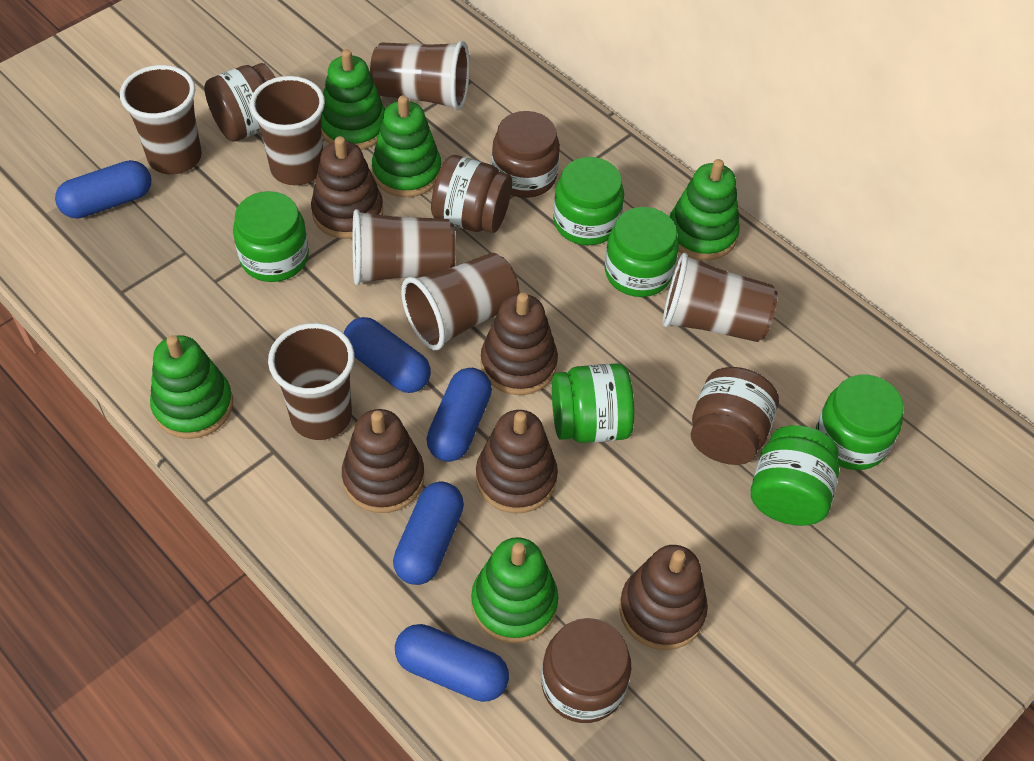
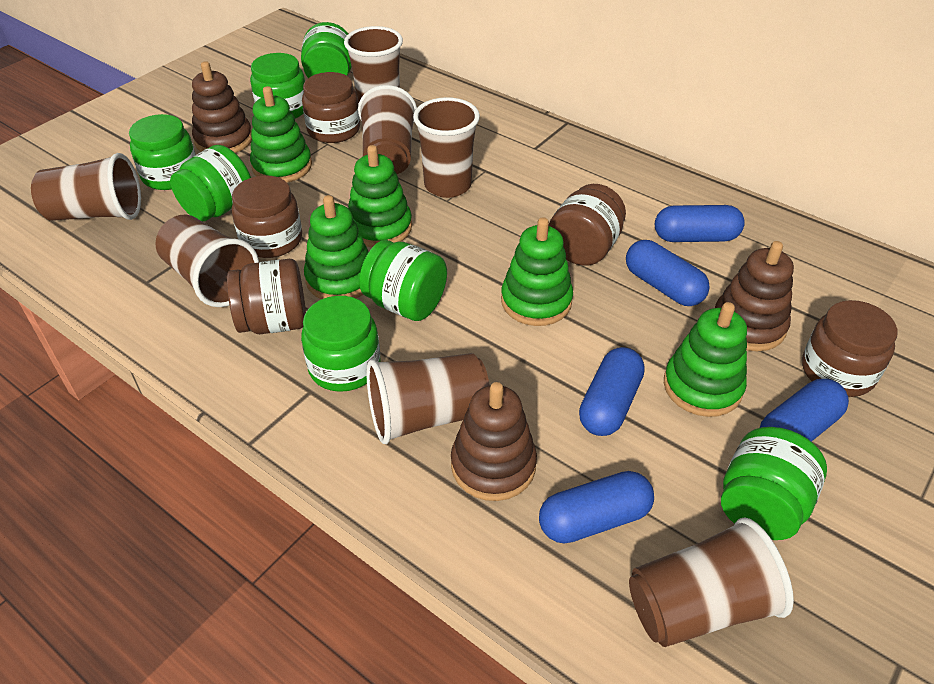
brown stacking toy: 5 -> 3
green jar: 6 -> 7

